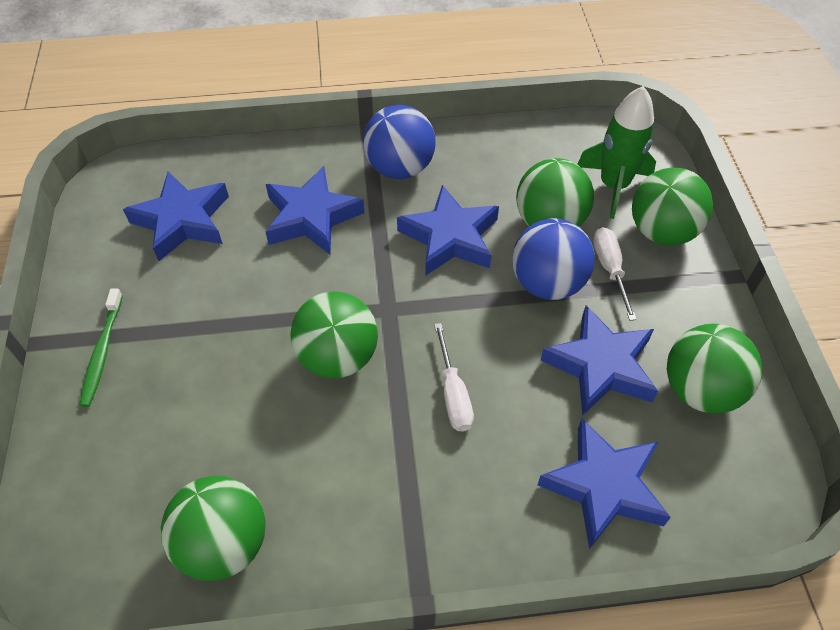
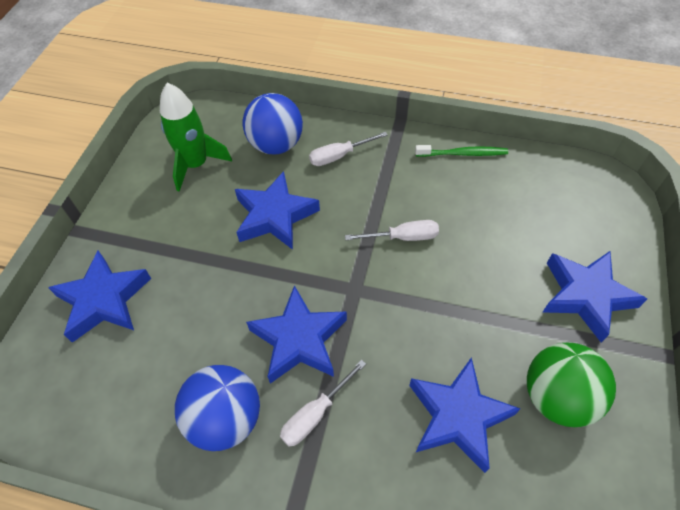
green ball: 5 -> 1
white screwdriver: 2 -> 3

